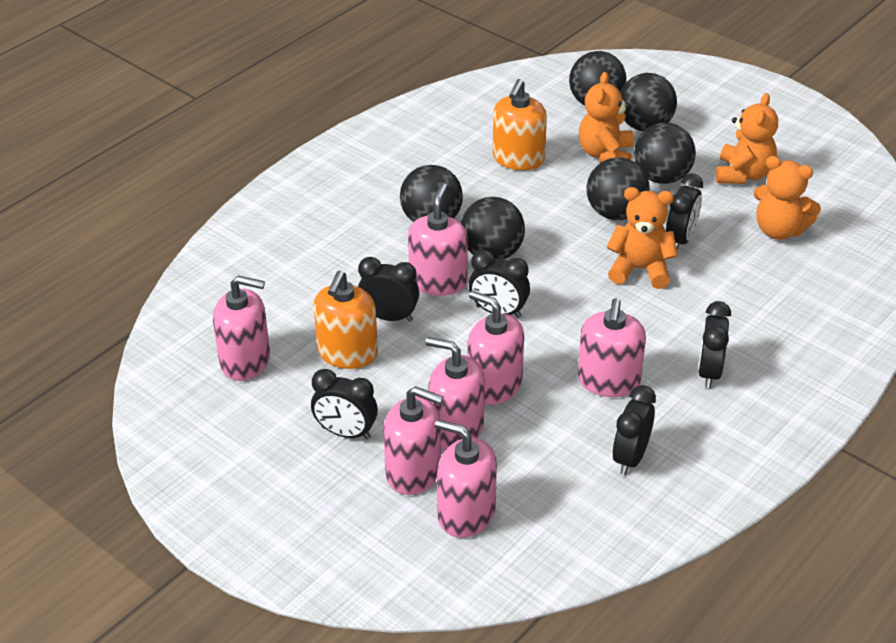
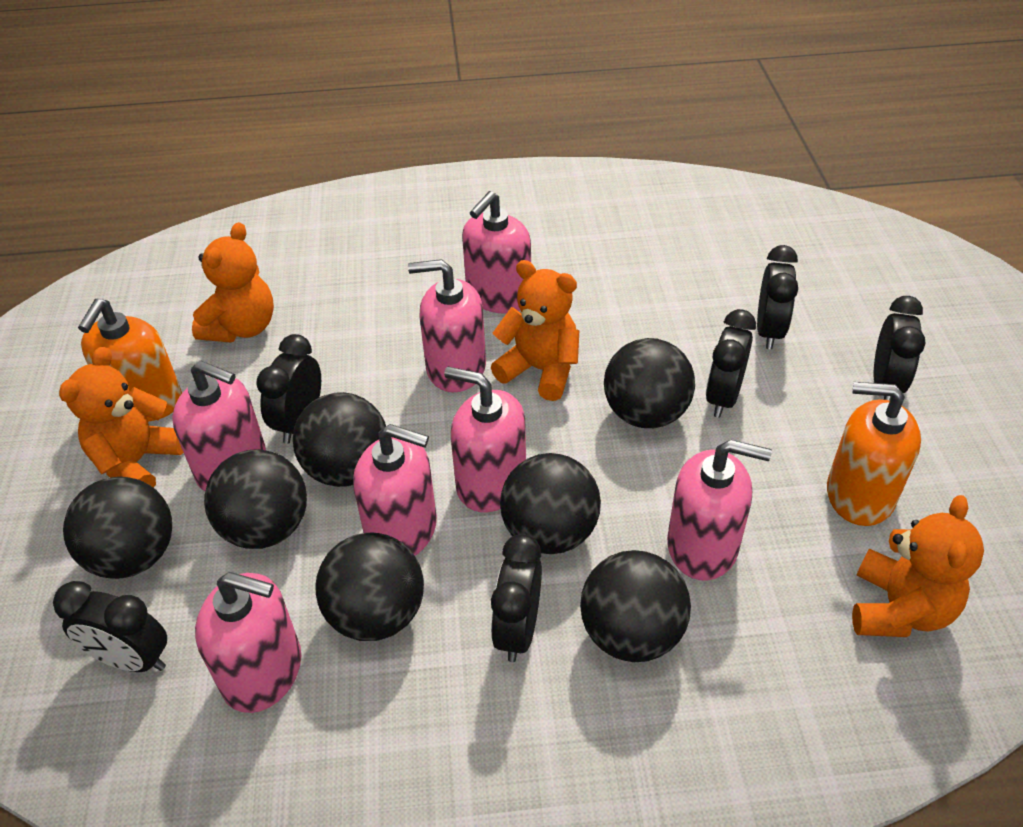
black ball: 6 -> 7

